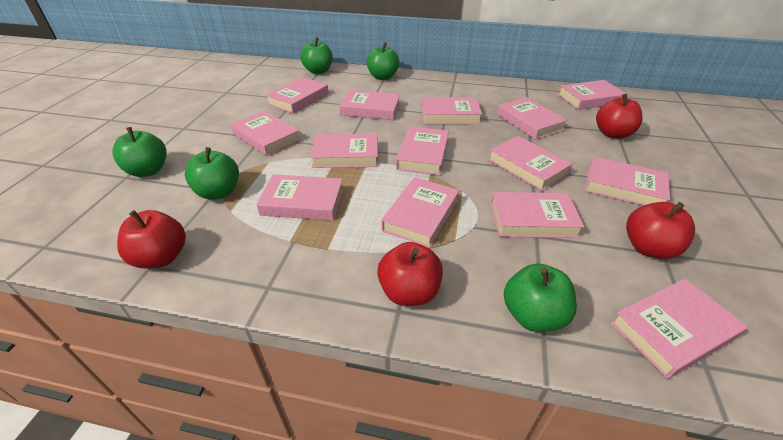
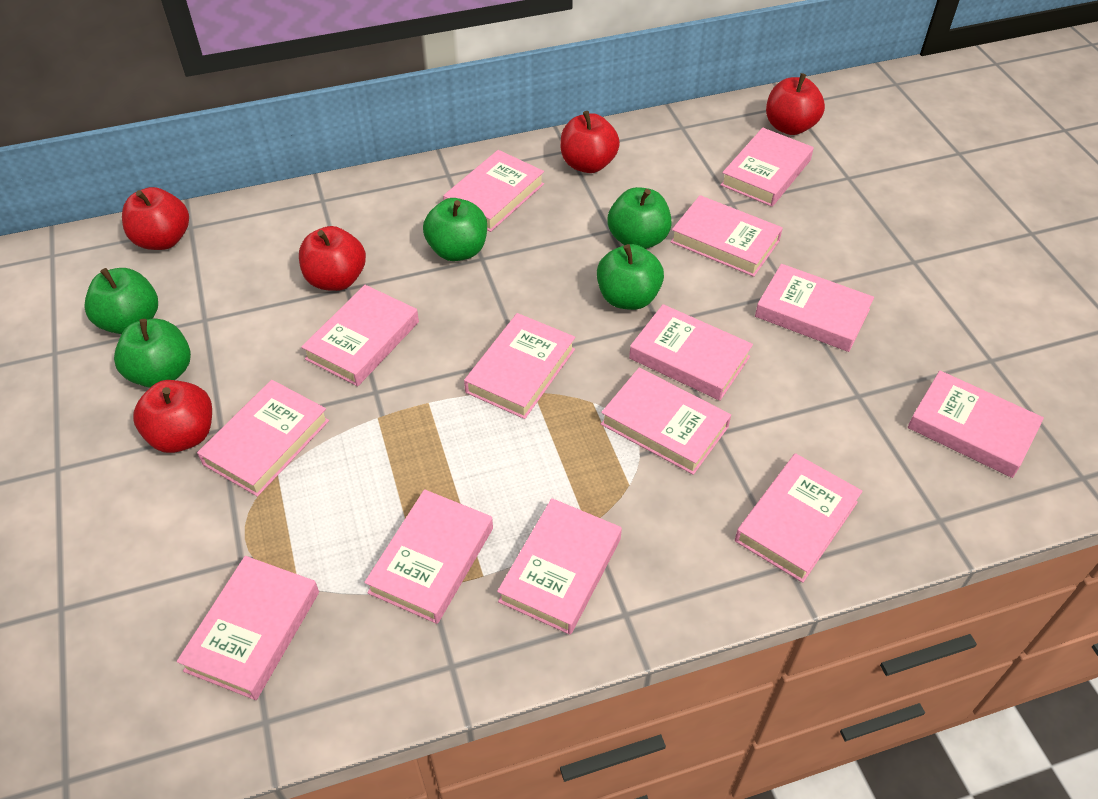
red apple: 4 -> 5

